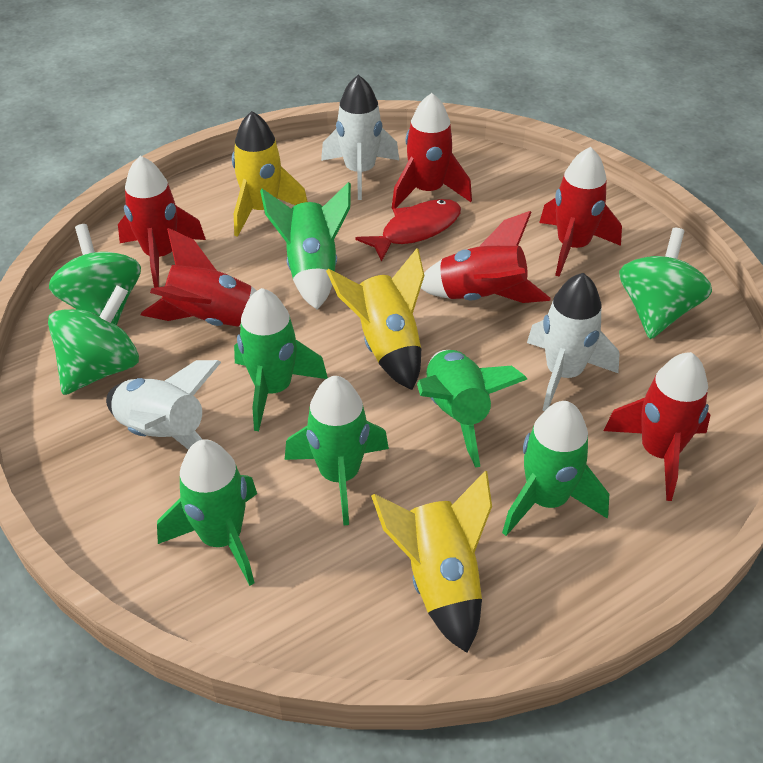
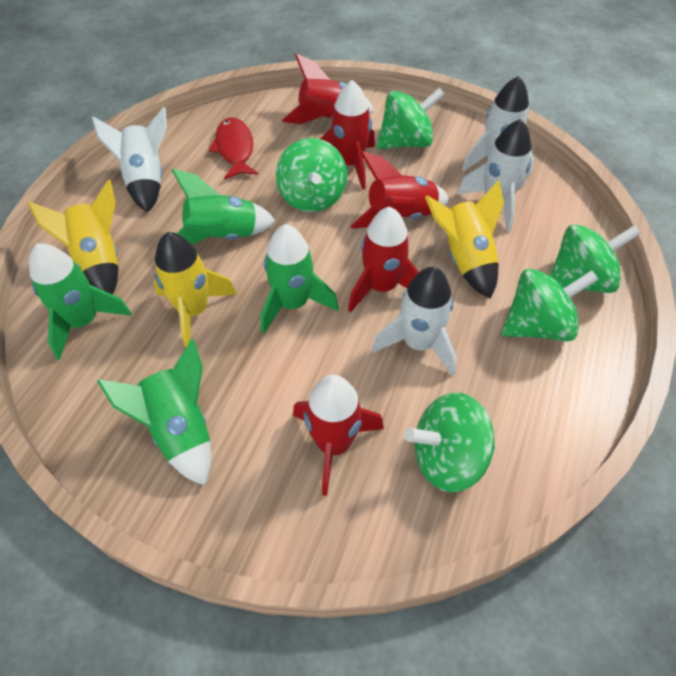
green rocket: 6 -> 4
green spinning top: 3 -> 5
red rocket: 6 -> 5
white rocket: 3 -> 4

